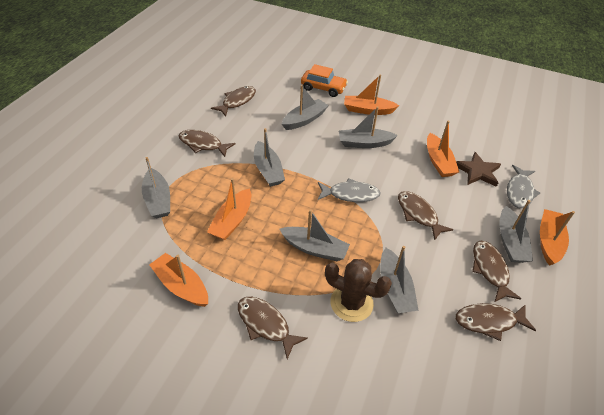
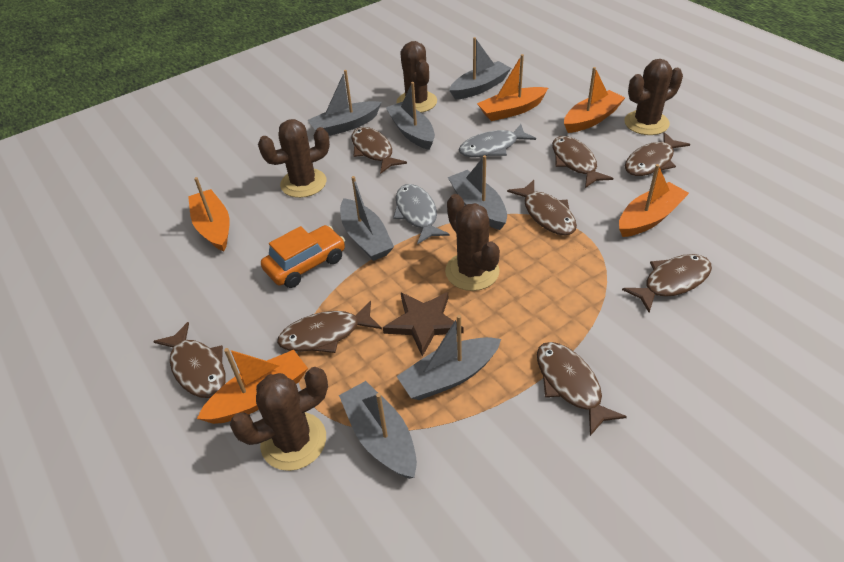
brown cactus: 1 -> 5
brown fish: 6 -> 8

